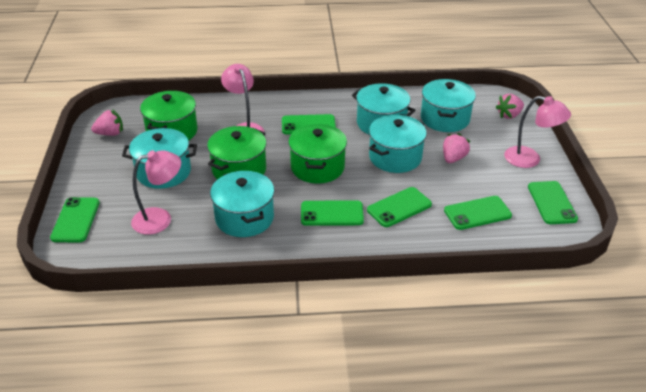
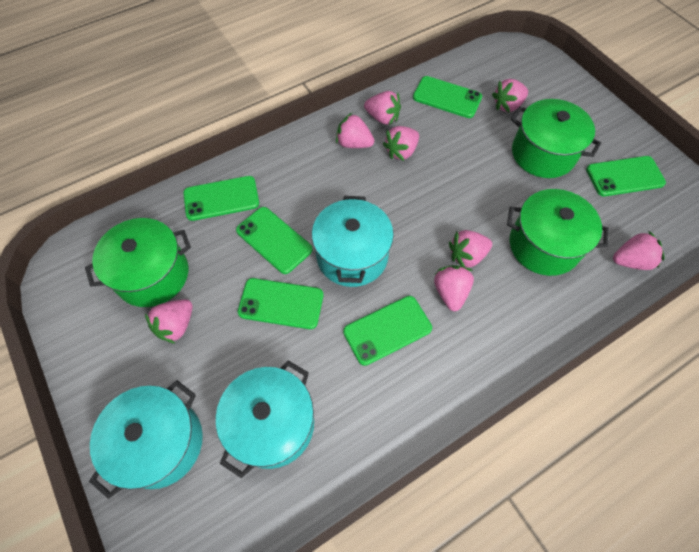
pink lamp: 3 -> 0
pink strawberry: 3 -> 8
turquoise pot: 5 -> 3

